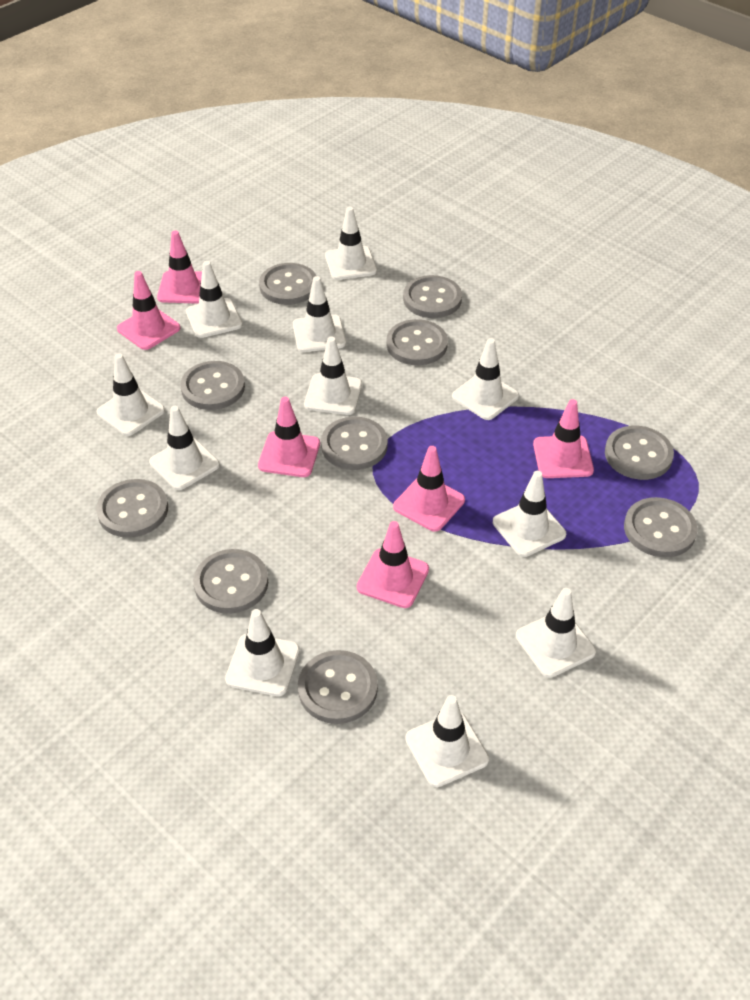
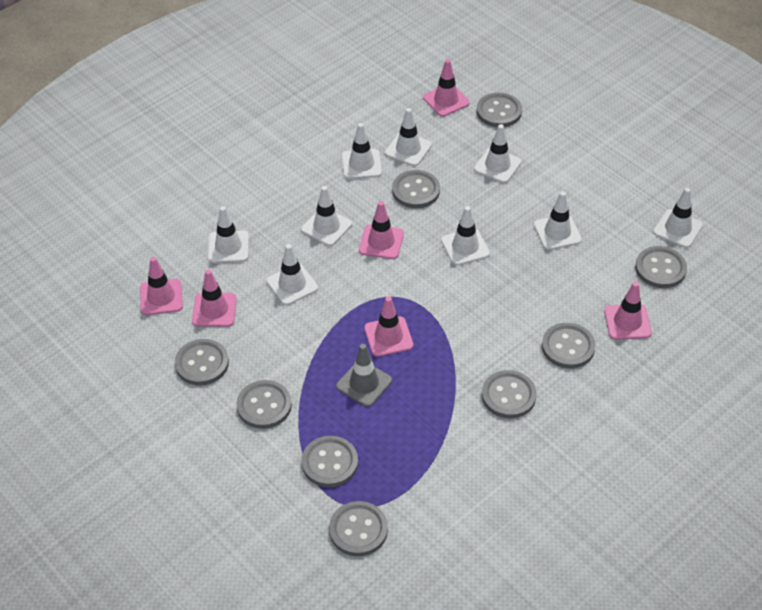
grey button: 10 -> 9
grey traffic cone: 0 -> 1
white traffic cone: 11 -> 9

